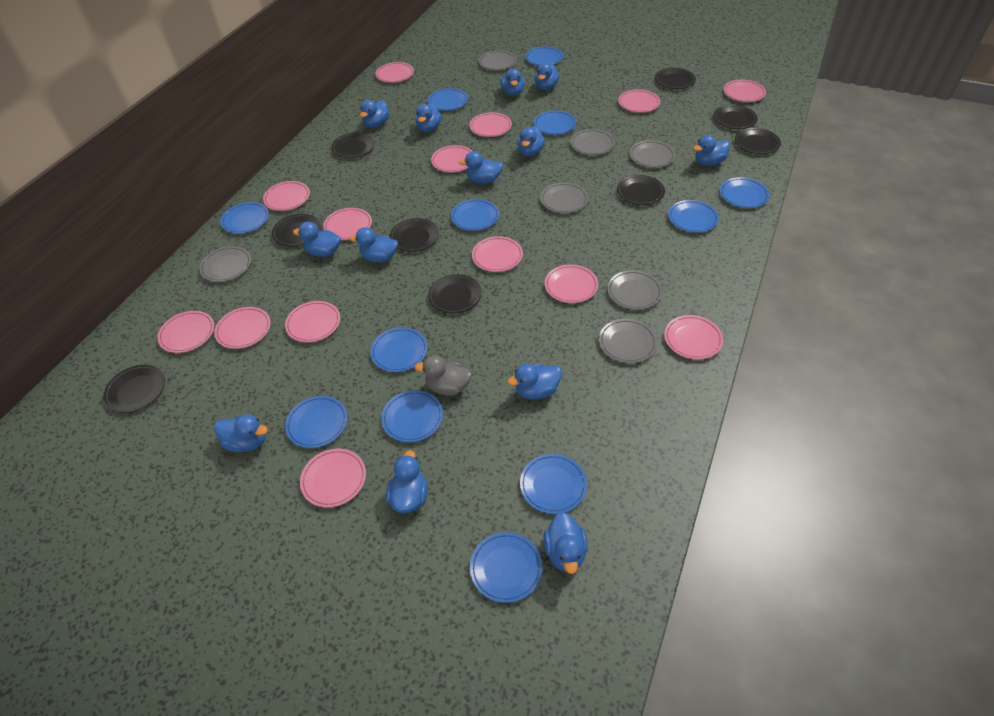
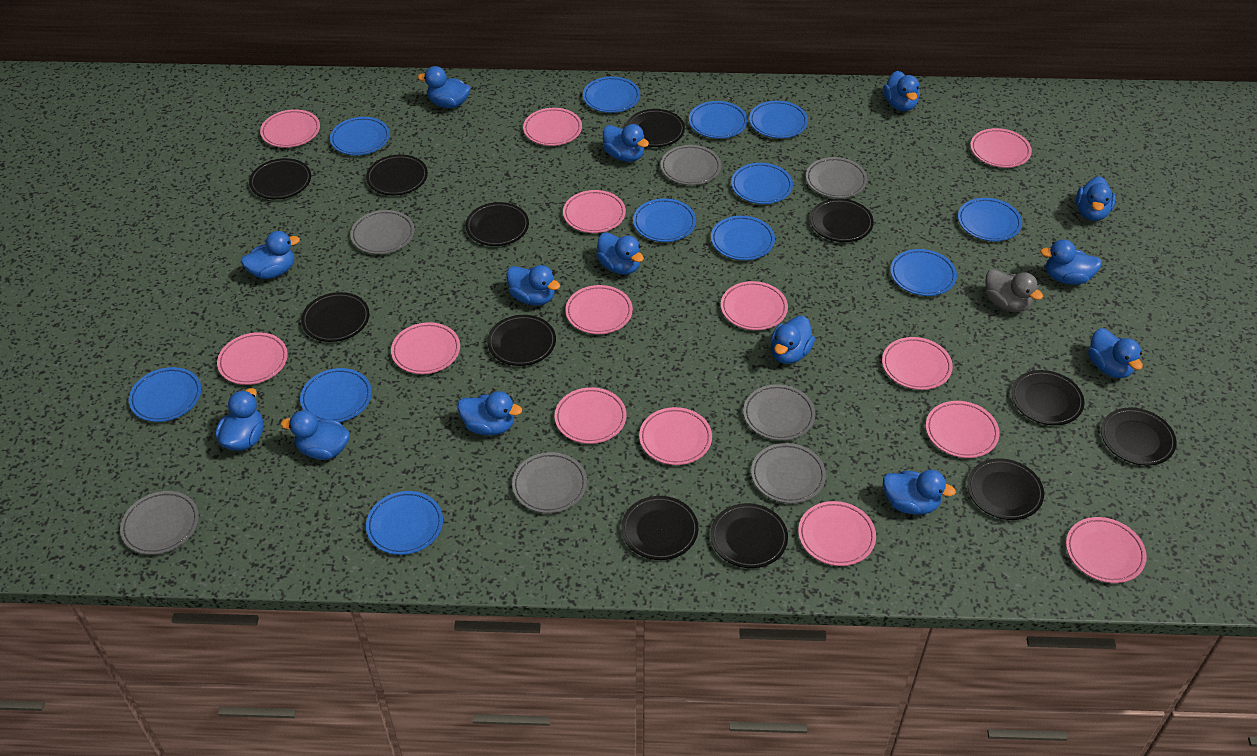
black plate: 9 -> 12
blue duck: 13 -> 14

